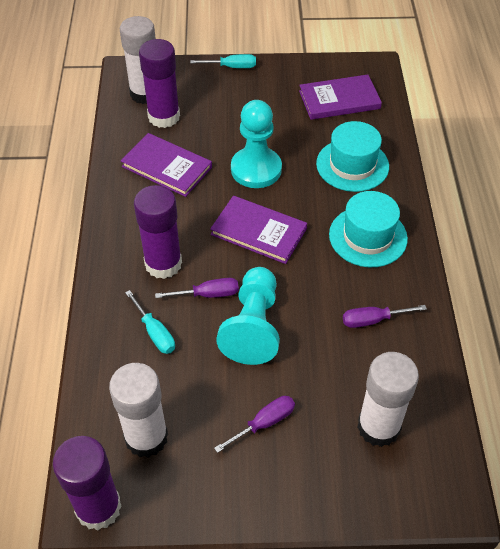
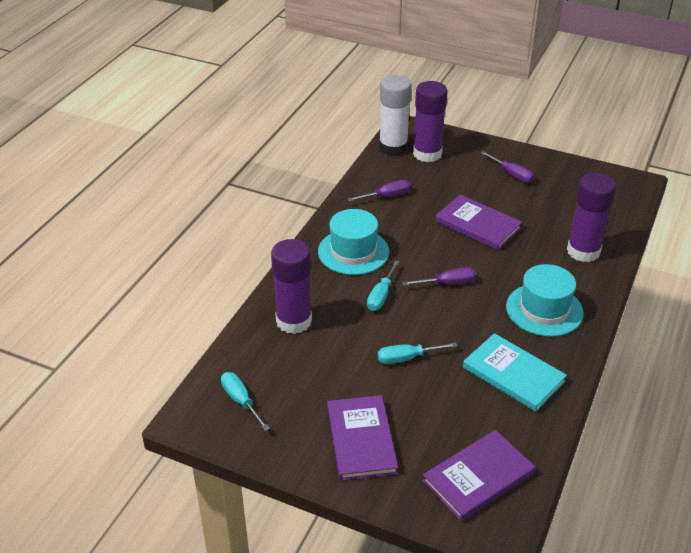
turquoise book: 0 -> 1
turquoise pawn: 2 -> 0
turquoise screwdriver: 2 -> 3
white glue stick: 3 -> 1

